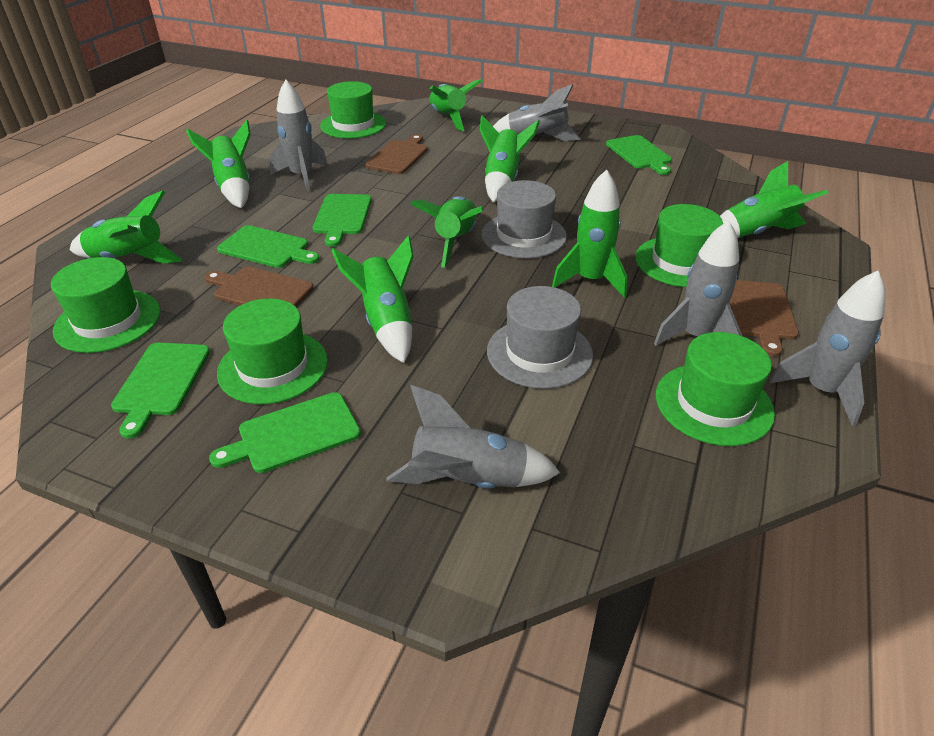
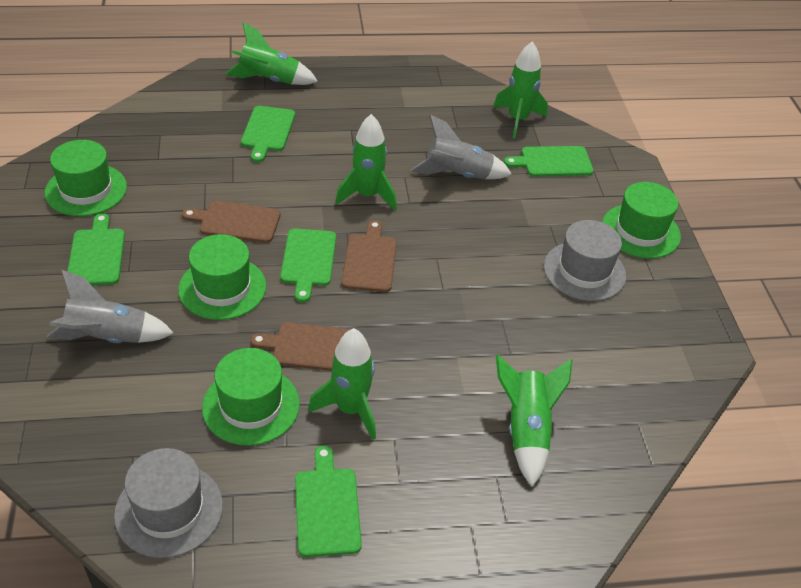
green hat: 5 -> 4
green rocket: 8 -> 5
grey rocket: 5 -> 2

